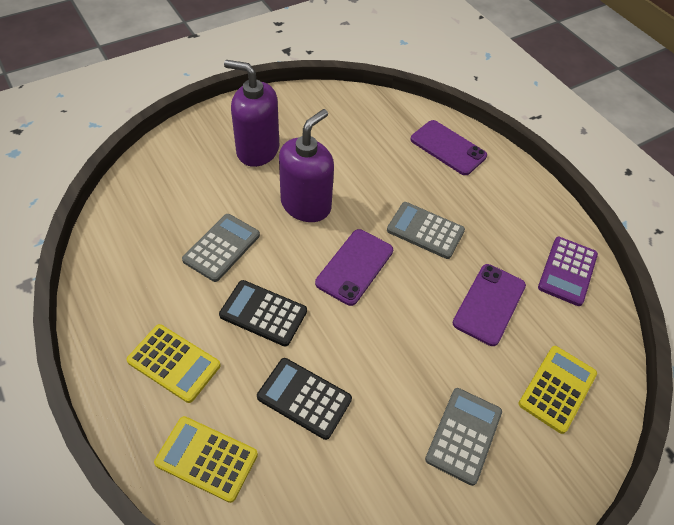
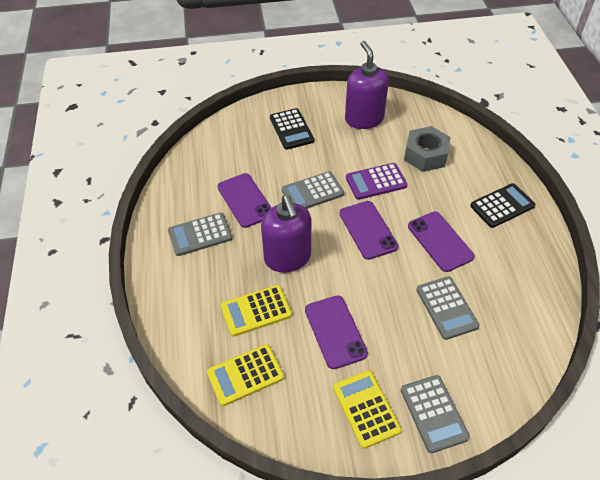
grey calculator: 3 -> 4
grey nut: 0 -> 1
purple phone: 3 -> 4

